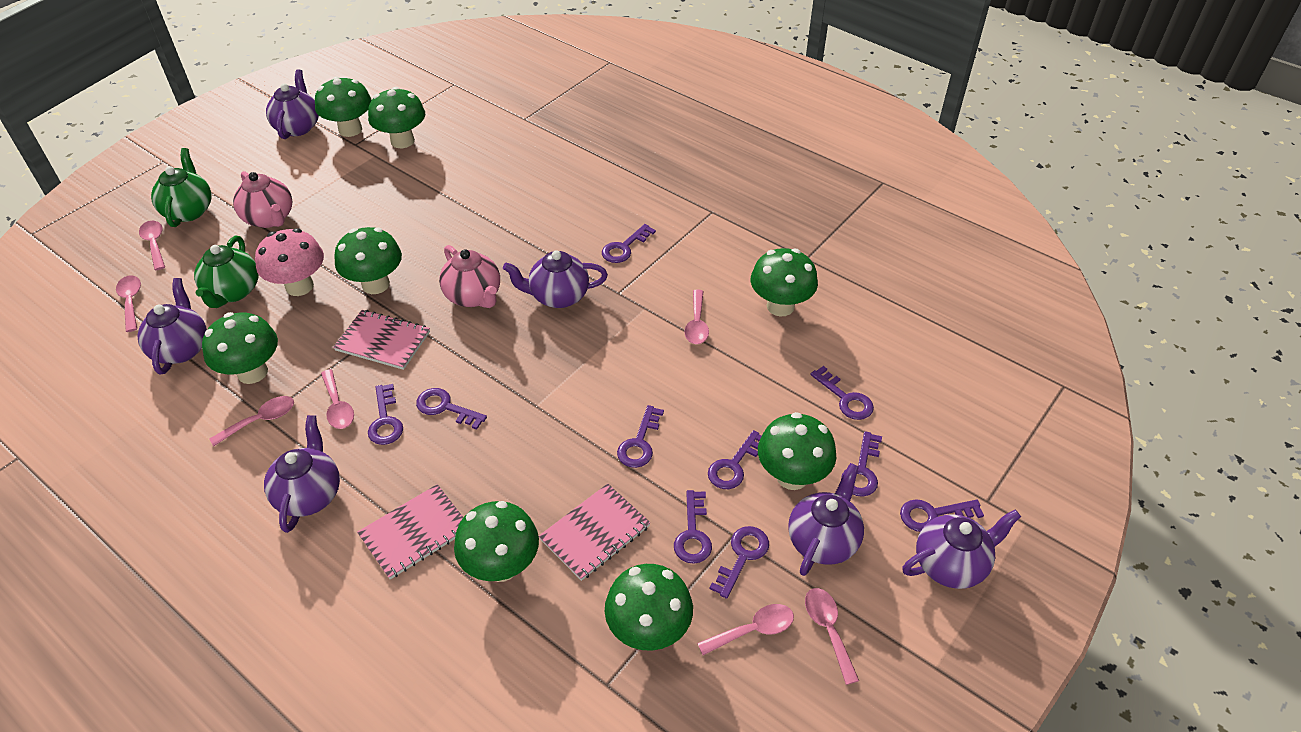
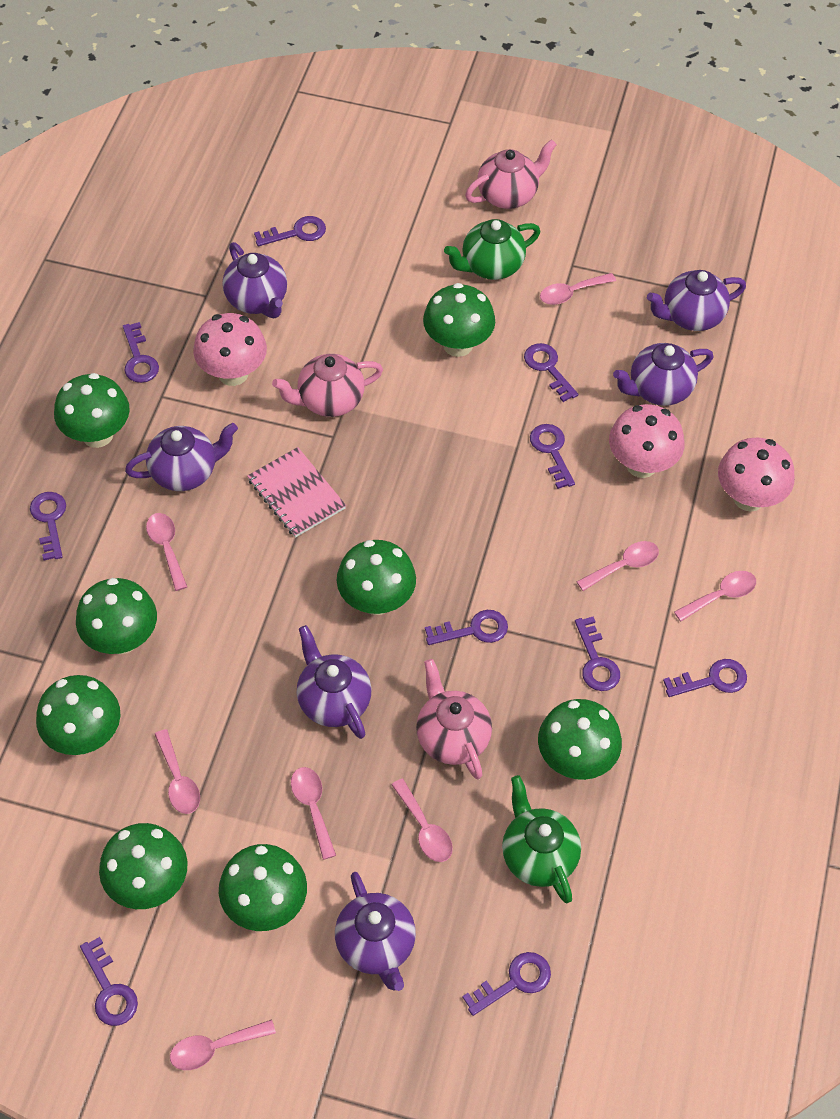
pink mushroom: 1 -> 3
pink notebook: 3 -> 1
pink spoon: 7 -> 8
pink teapot: 2 -> 3

